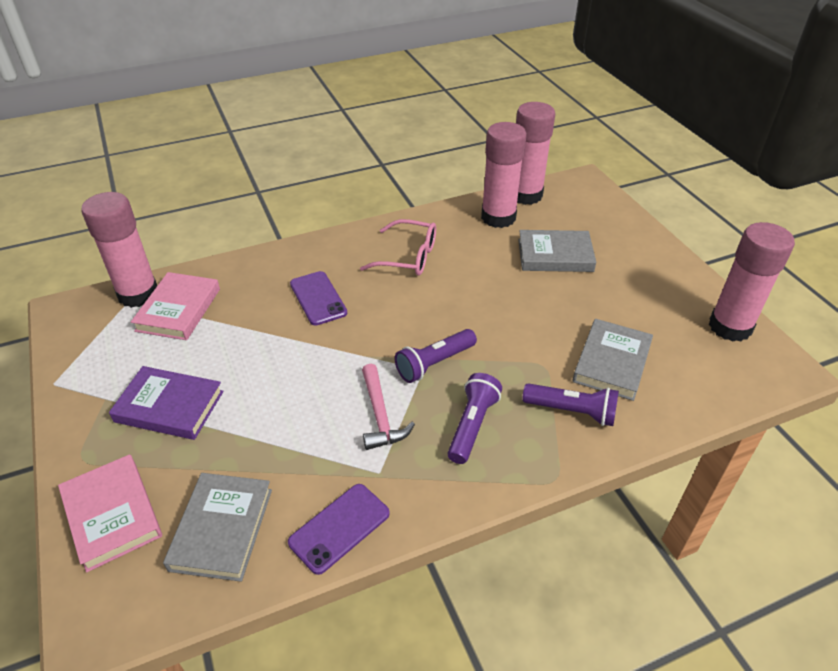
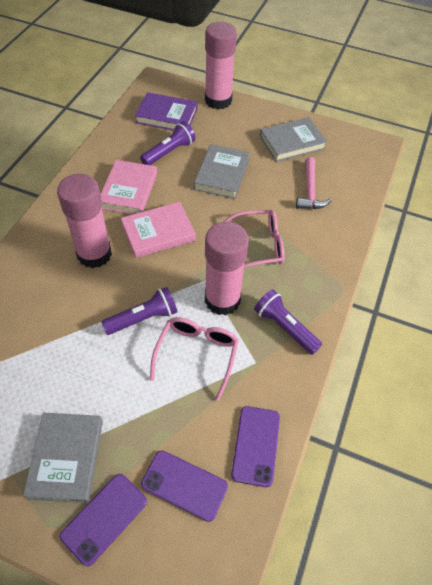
pink glasses: 1 -> 2
pink glue stick: 4 -> 3
purple phone: 2 -> 3

